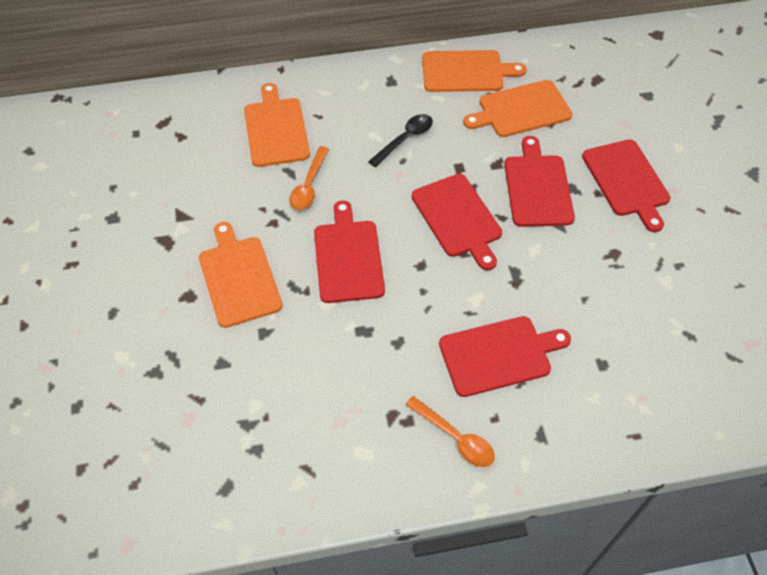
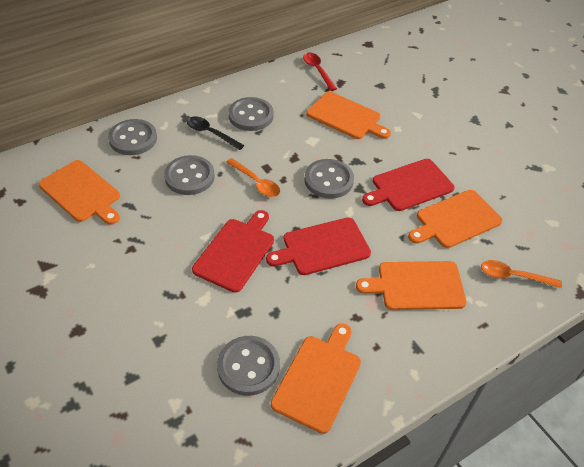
grey button: 0 -> 5
orange cutting board: 4 -> 5
red cutting board: 5 -> 3
red spoon: 0 -> 1

